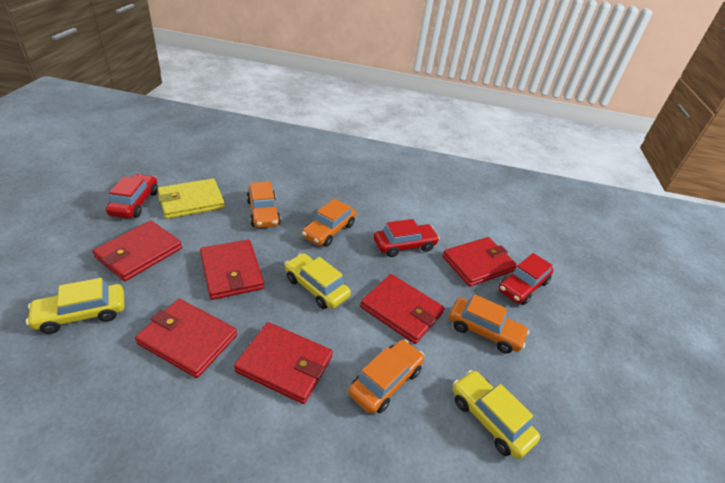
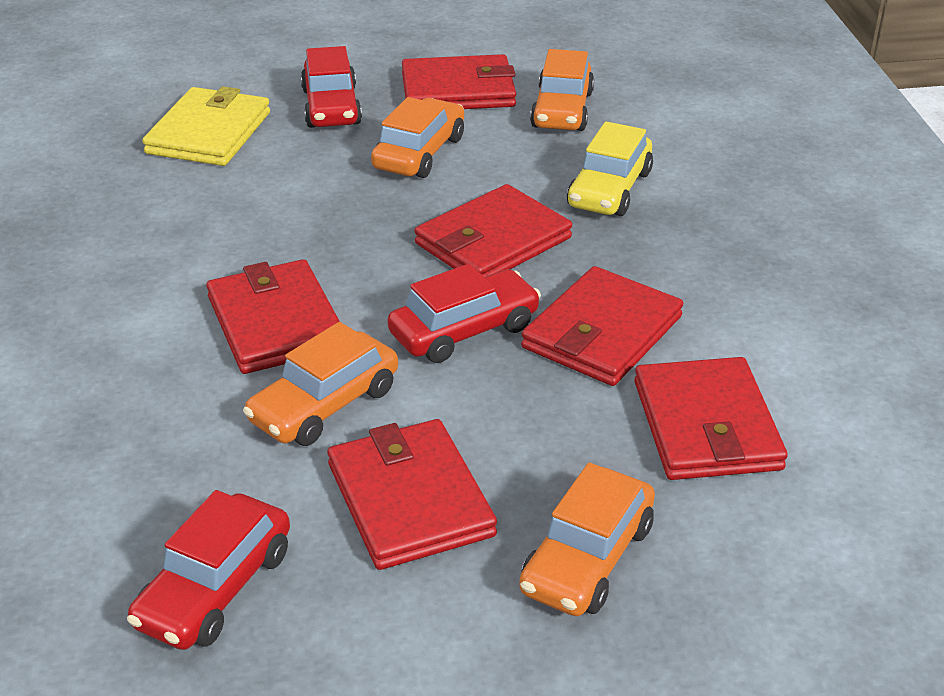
yellow car: 3 -> 1

